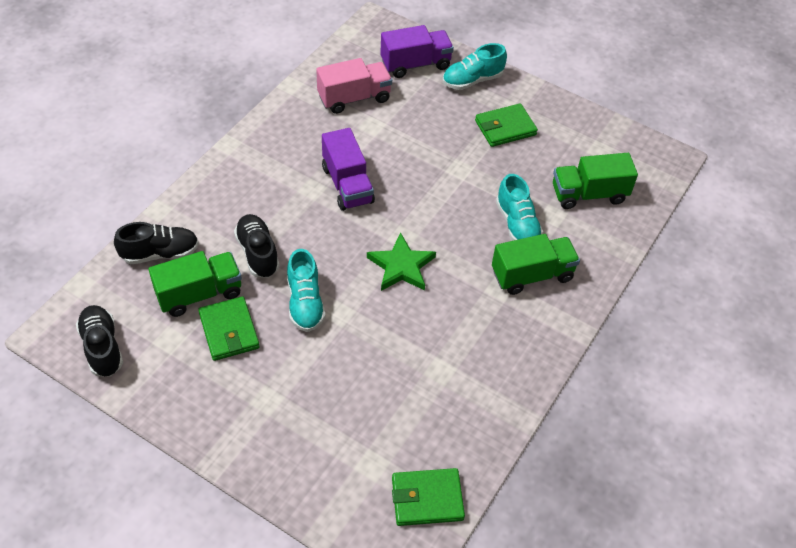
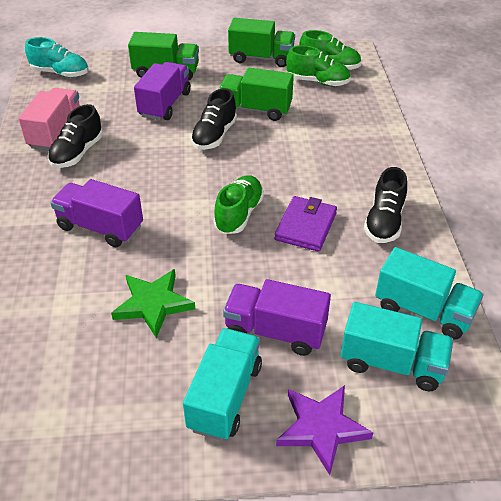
green shoe: 0 -> 3
green wallet: 3 -> 0
purple star: 0 -> 1
purple truck: 2 -> 3
purple wallet: 0 -> 1
turquoise shoe: 3 -> 1
turquoise truck: 0 -> 3

